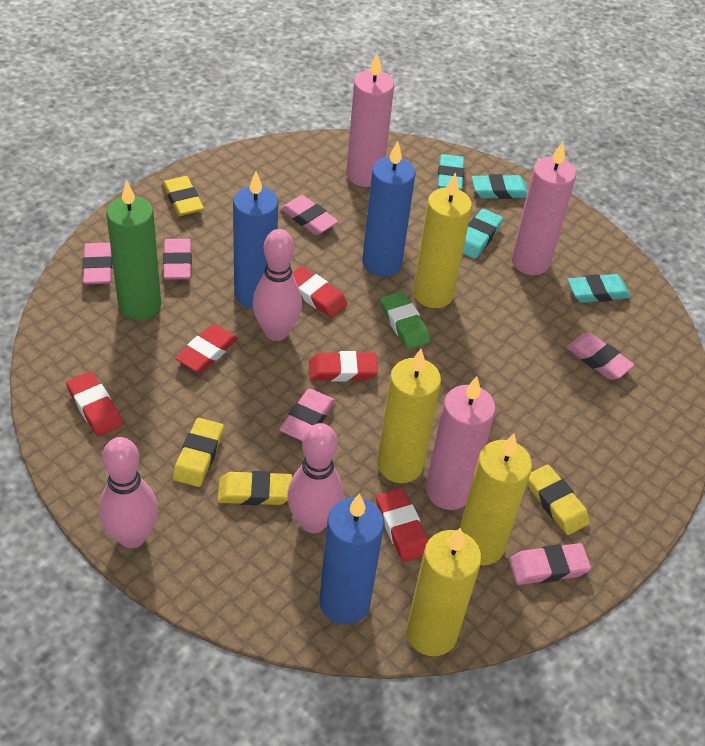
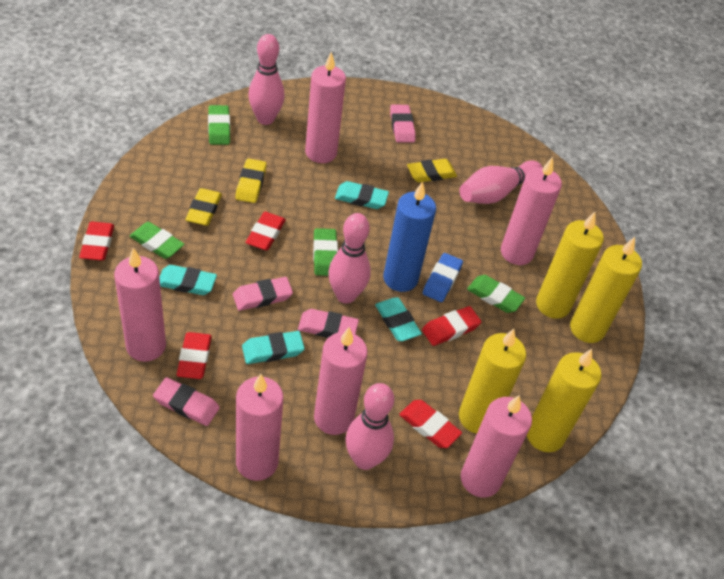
blue candle: 3 -> 1
blue eraser: 0 -> 1
green candle: 1 -> 0
green eraser: 1 -> 4
pink bowling pin: 3 -> 4
pink candle: 3 -> 6
pink eraser: 6 -> 4
yellow eraser: 4 -> 3

